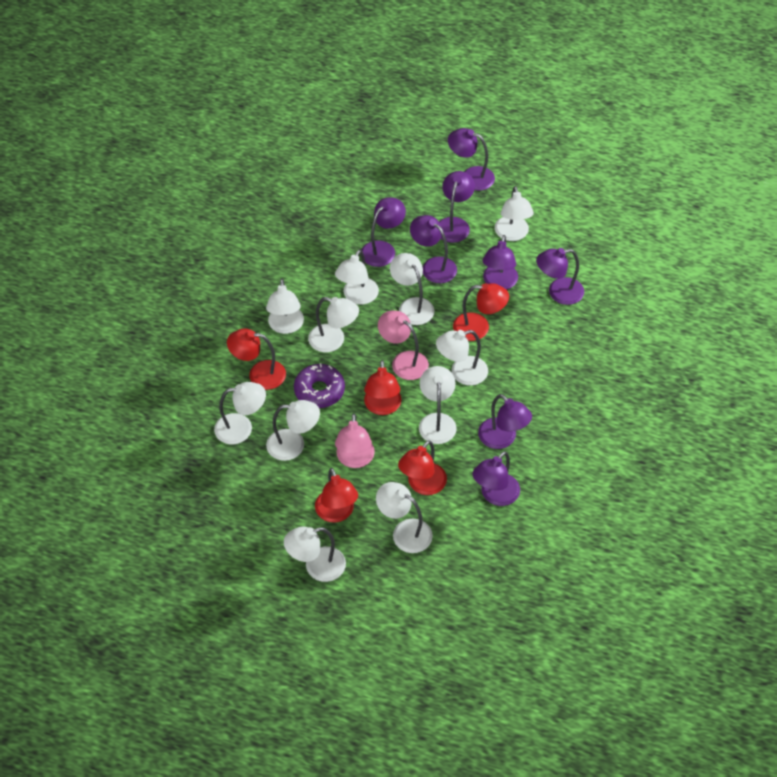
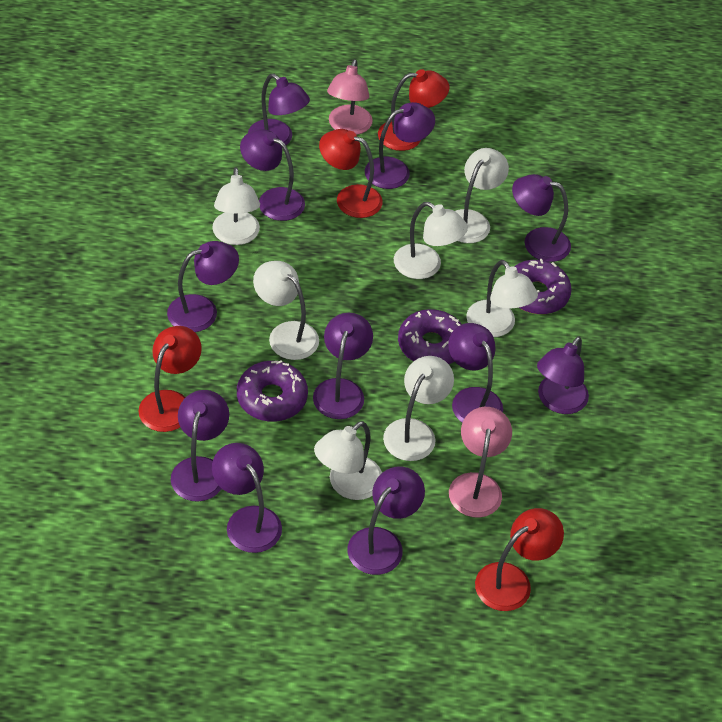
purple donut: 1 -> 3
purple lamp: 8 -> 11
red lamp: 5 -> 4
white lamp: 11 -> 7

